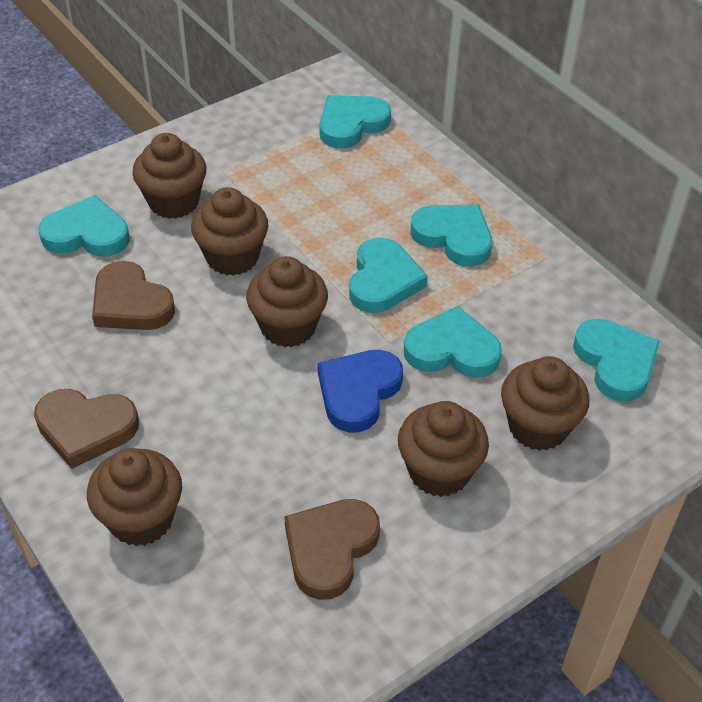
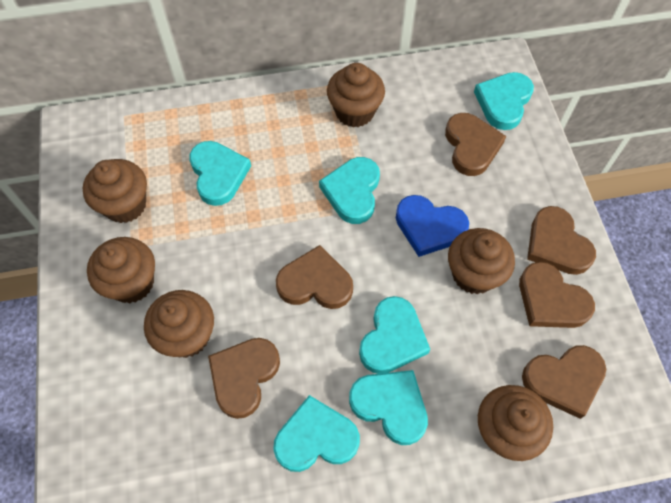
brown heart: 3 -> 6

